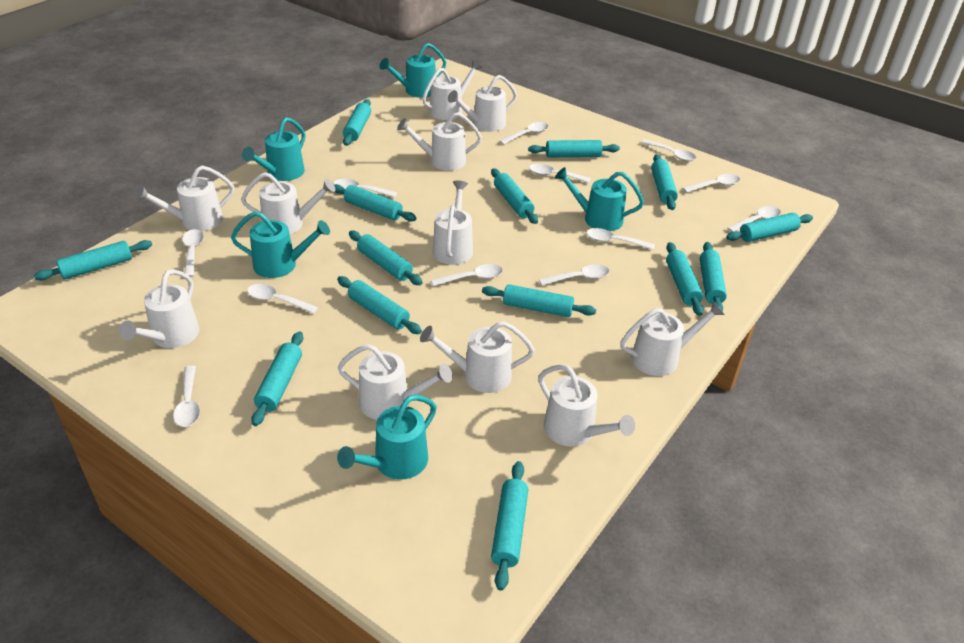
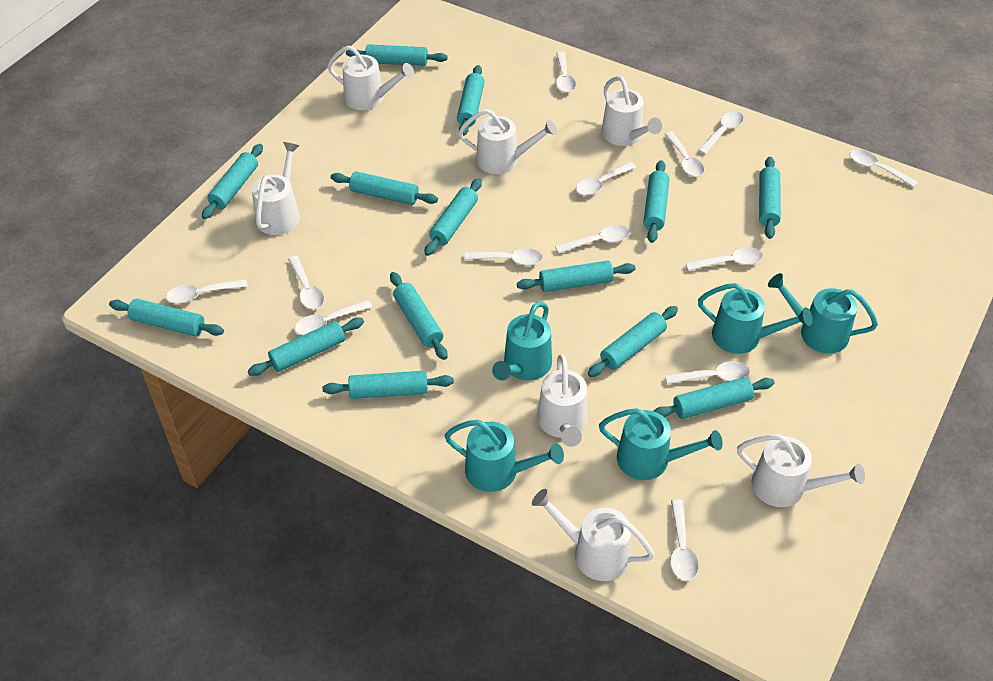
white spoon: 12 -> 13
white watering can: 11 -> 7

